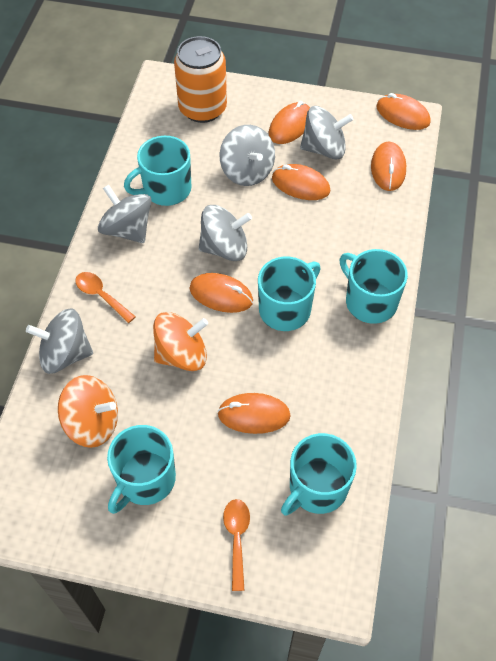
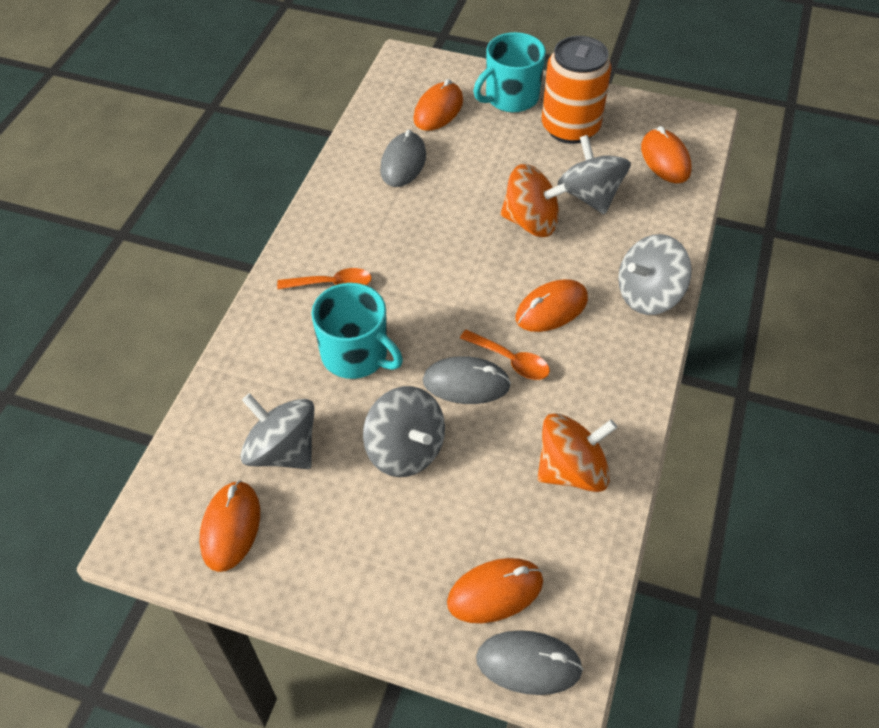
grey mouse: 0 -> 3
grey spinning top: 5 -> 4
orange mouse: 6 -> 5
turquoise mug: 5 -> 2

